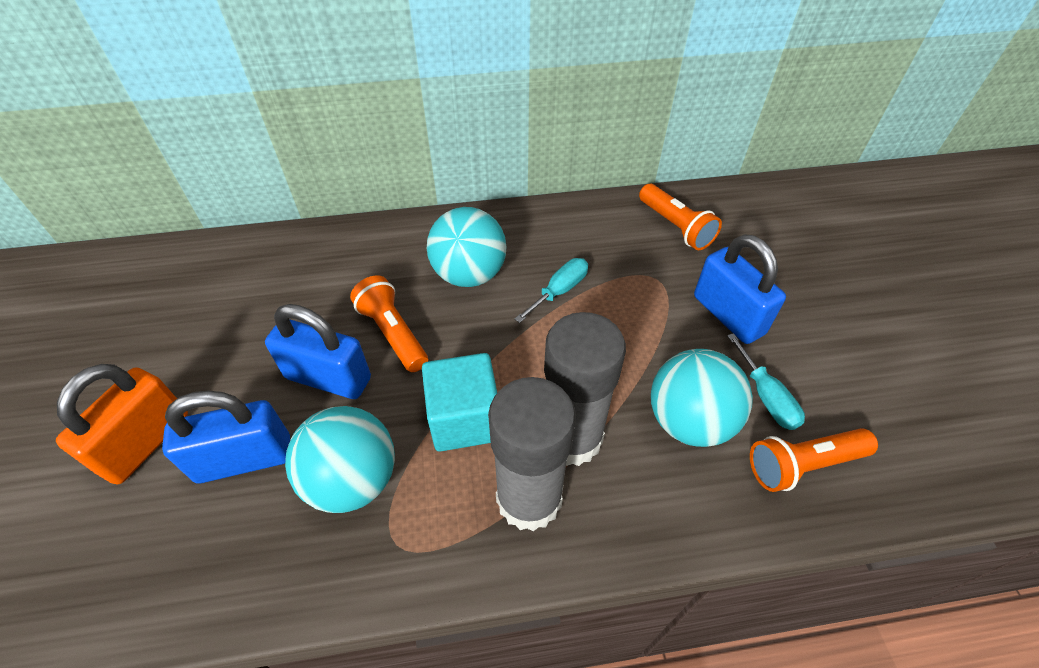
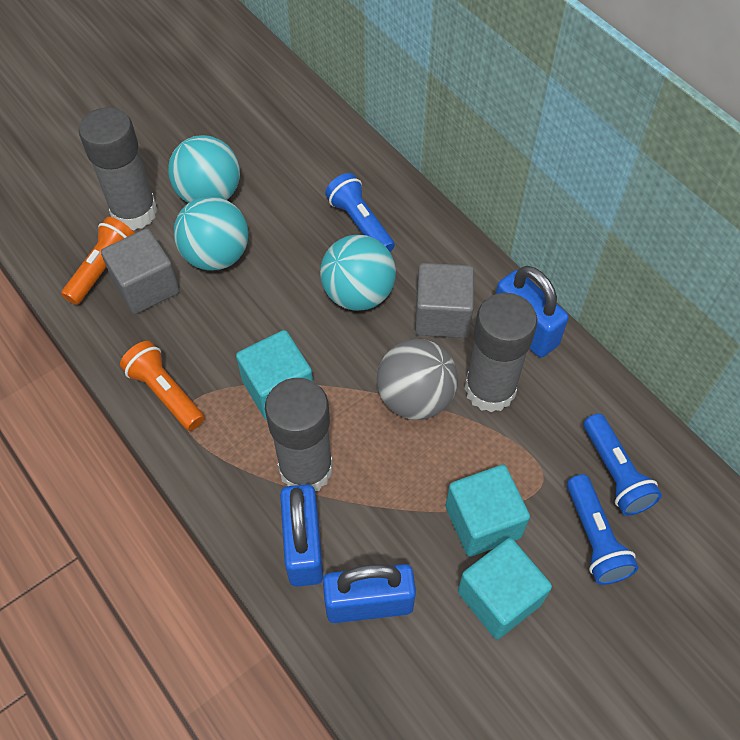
blue flashlight: 0 -> 3
grey ball: 0 -> 1
grey cube: 0 -> 2
grey glue stick: 2 -> 3
orange flashlight: 3 -> 2
orange padlock: 1 -> 0
turquoise cube: 1 -> 3
turquoise screwdriver: 2 -> 0

